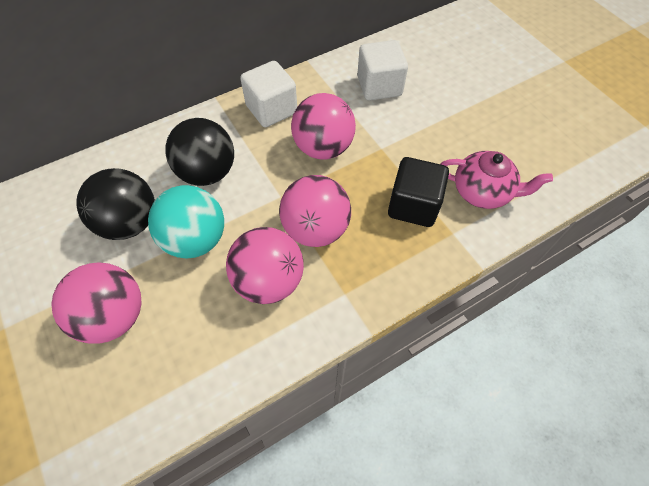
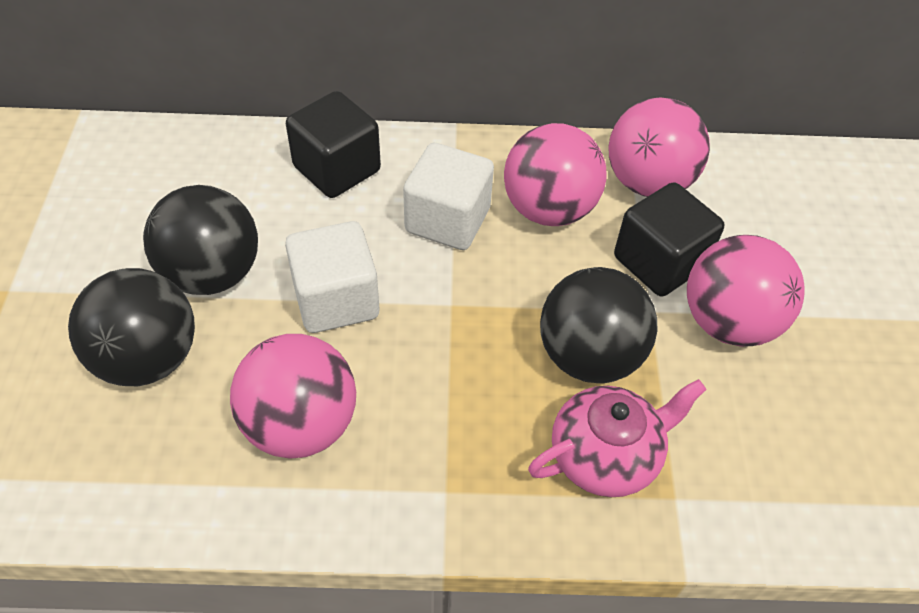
black ball: 2 -> 3
black cube: 1 -> 2
turquoise ball: 1 -> 0

